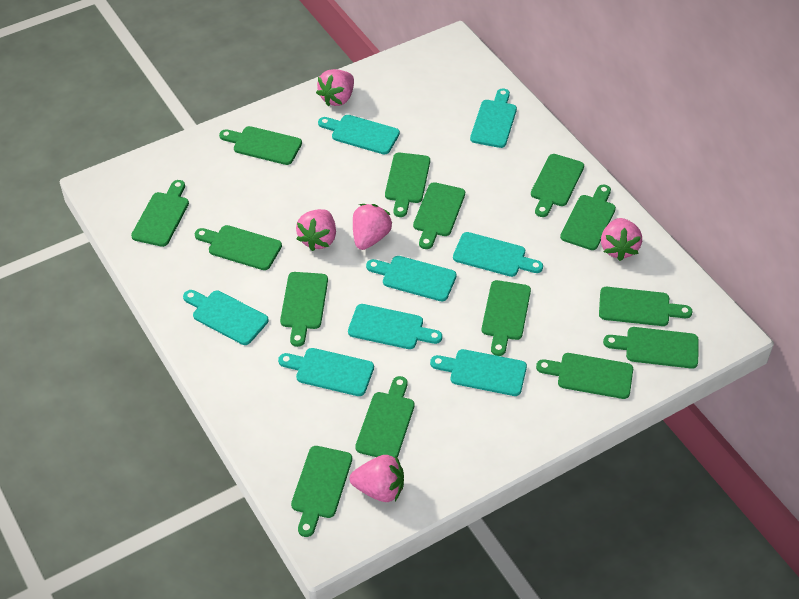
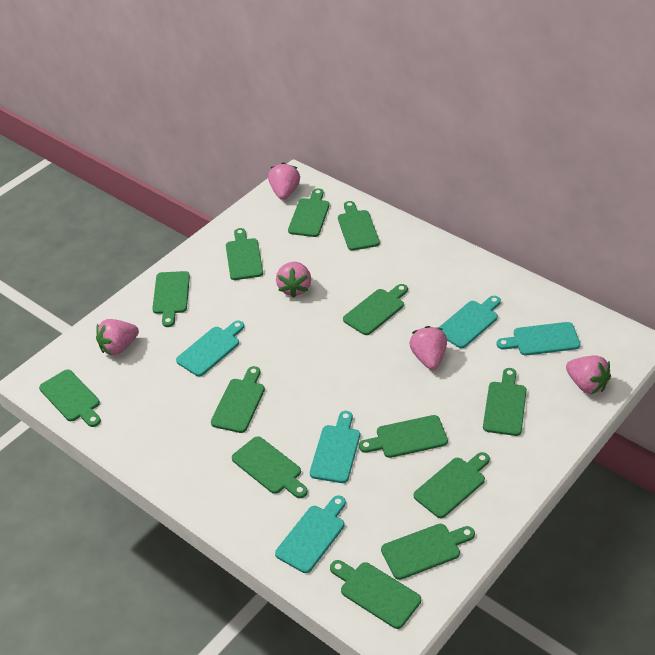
green cutting board: 14 -> 13
turquoise cutting board: 8 -> 5

